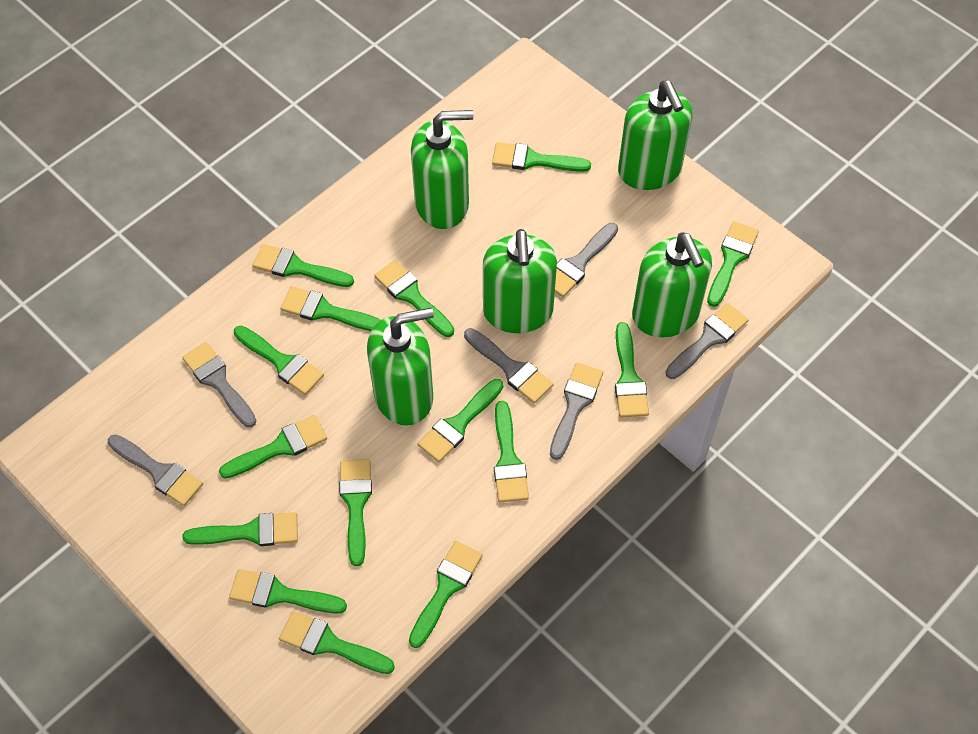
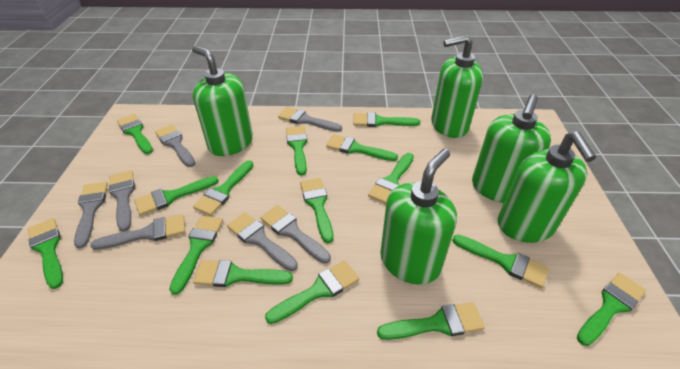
grey brush: 6 -> 7

